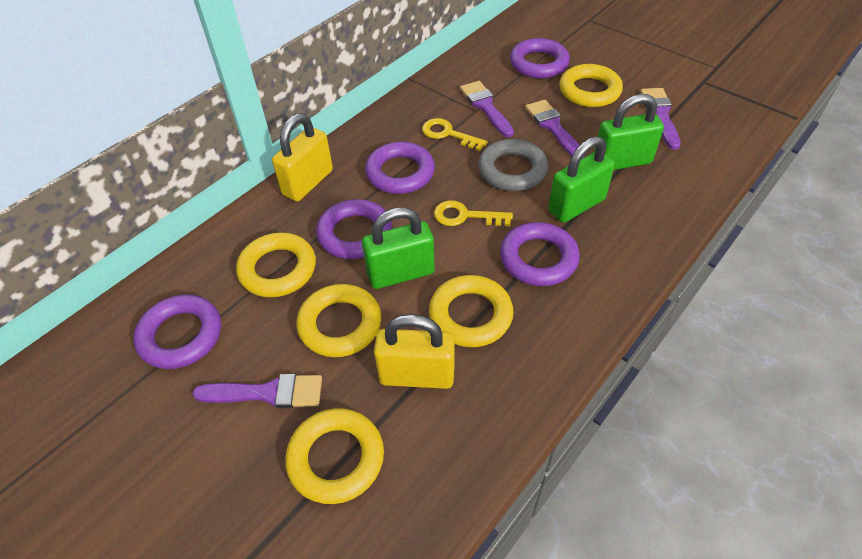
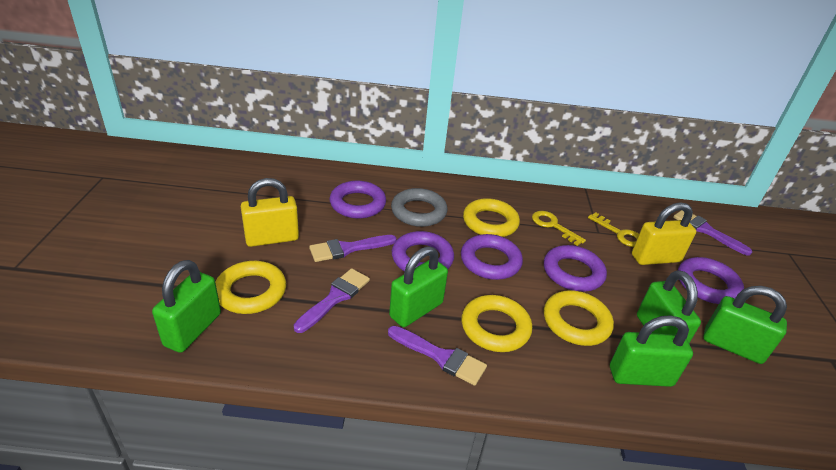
green padlock: 3 -> 5
yellow ring: 5 -> 4

